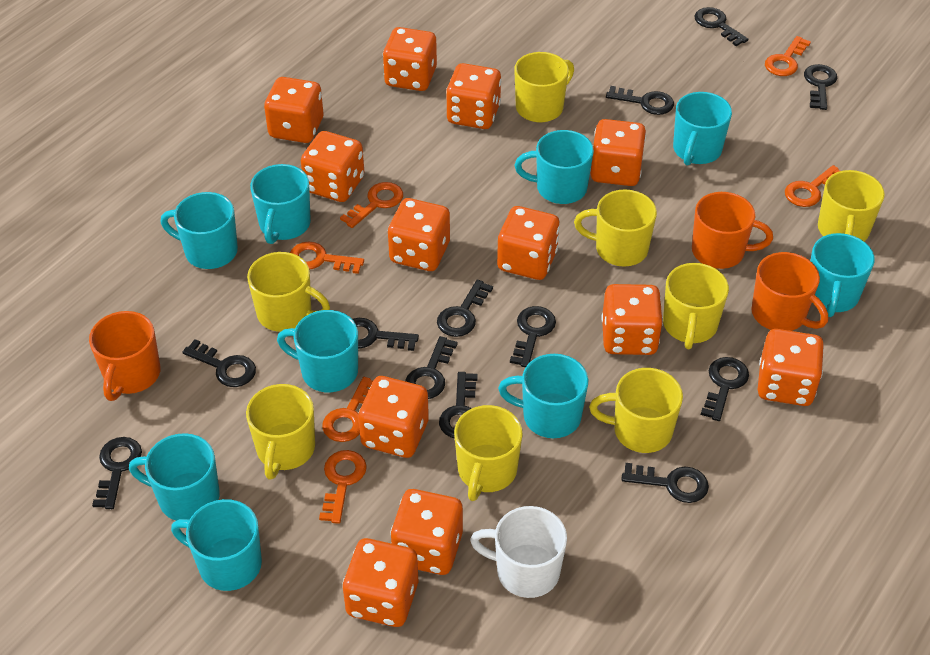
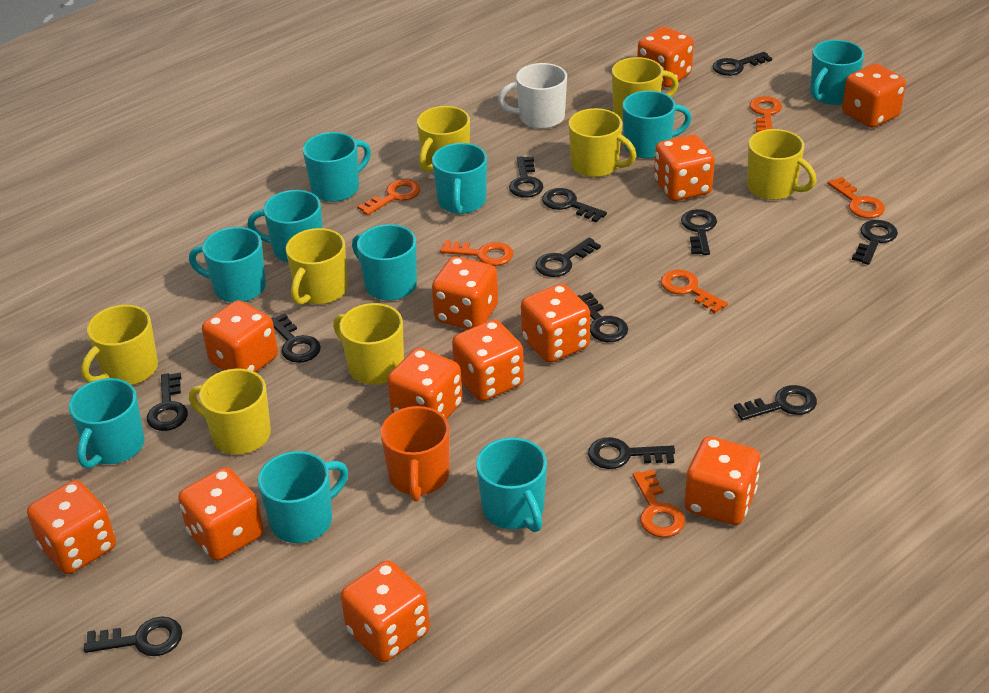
orange mug: 3 -> 1
turquoise mug: 9 -> 10

